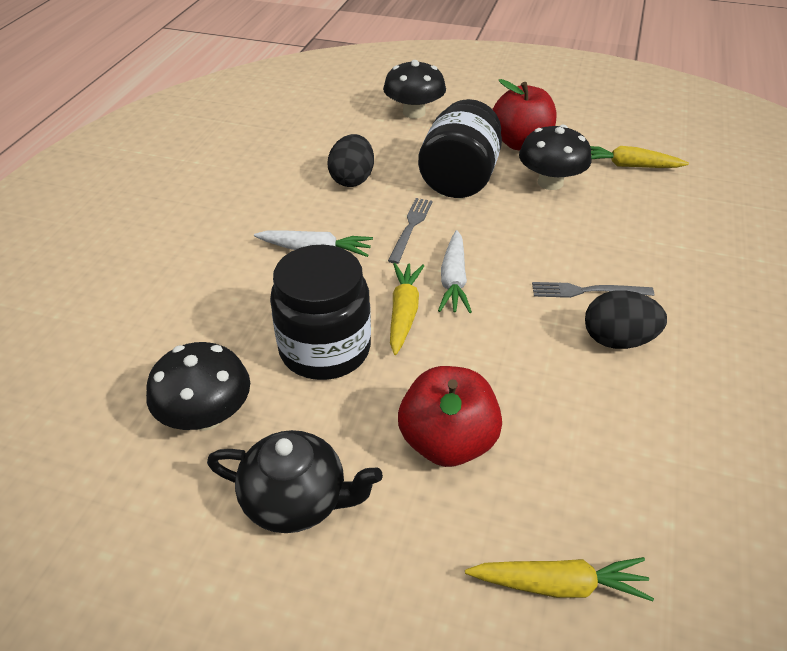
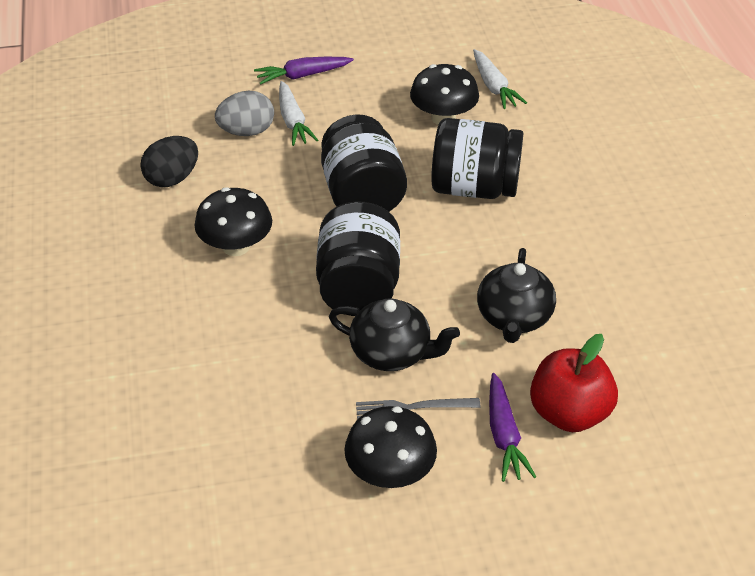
black egg: 2 -> 1
black jar: 2 -> 3
black teapot: 1 -> 2
grey egg: 0 -> 1
grey fork: 2 -> 1
purple carrot: 0 -> 2
red apple: 2 -> 1
yellow carrot: 3 -> 0

